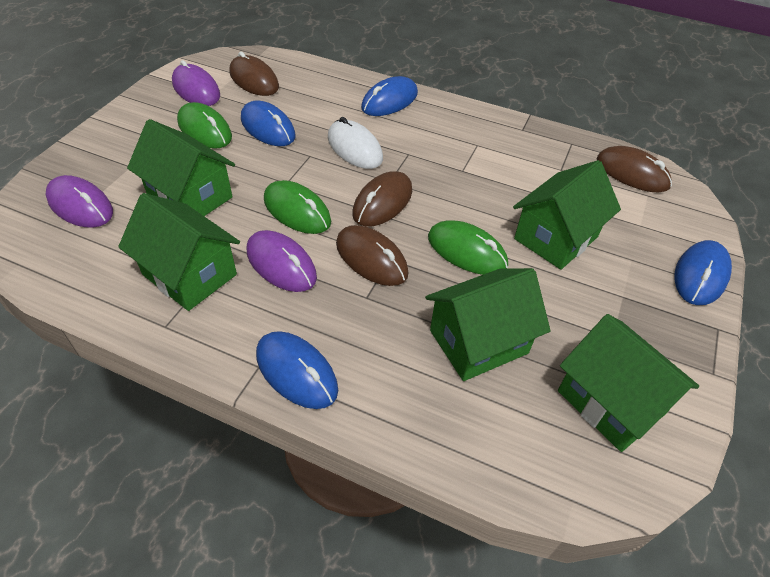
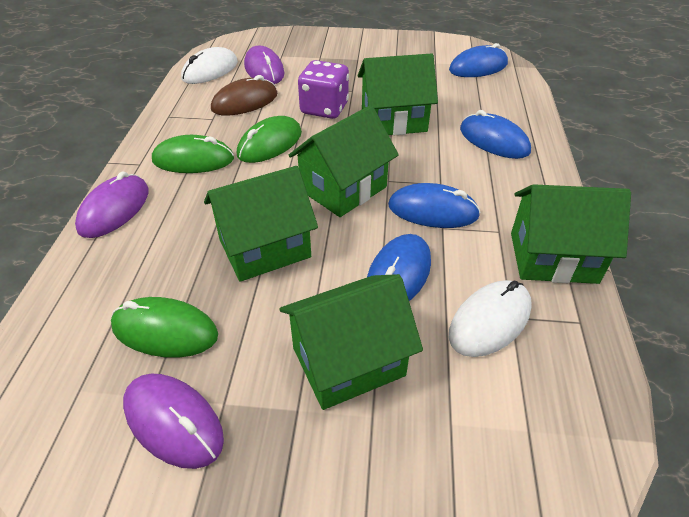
brown mouse: 4 -> 1
purple dice: 0 -> 1
white mouse: 1 -> 2

